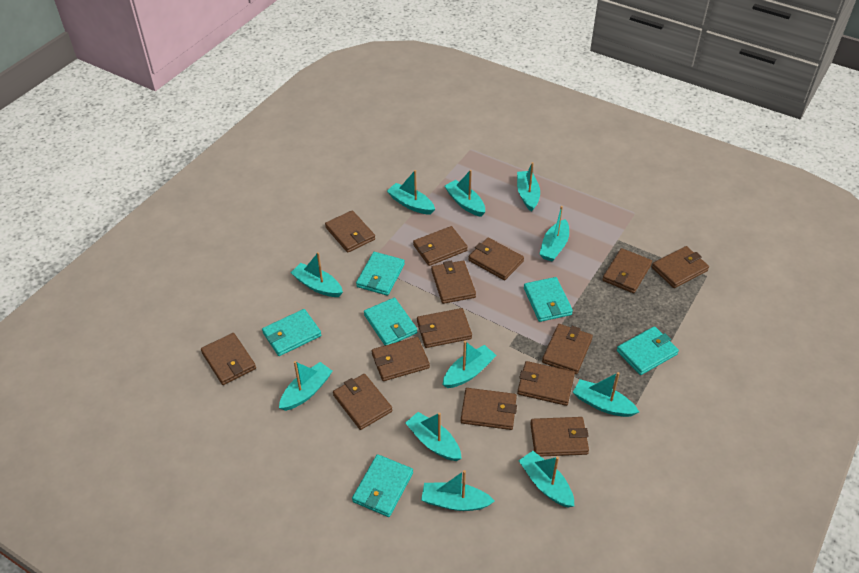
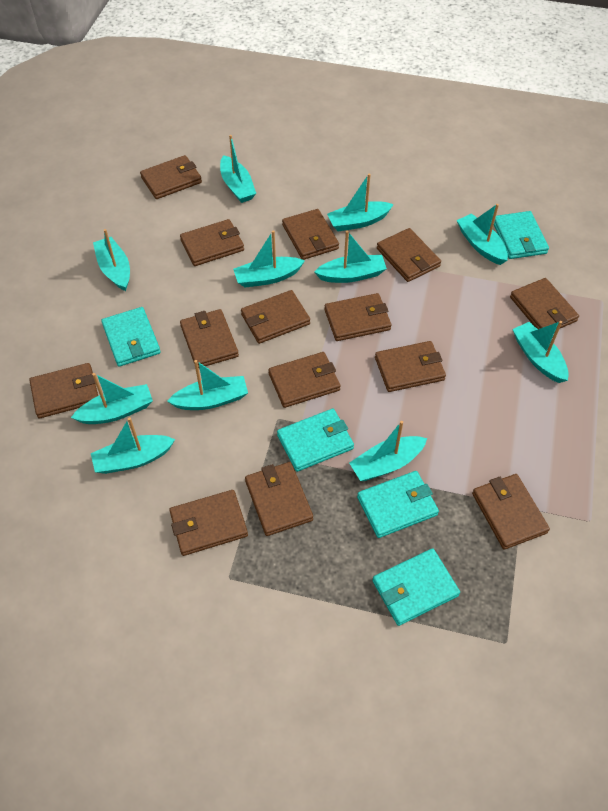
turquoise wallet: 6 -> 5

